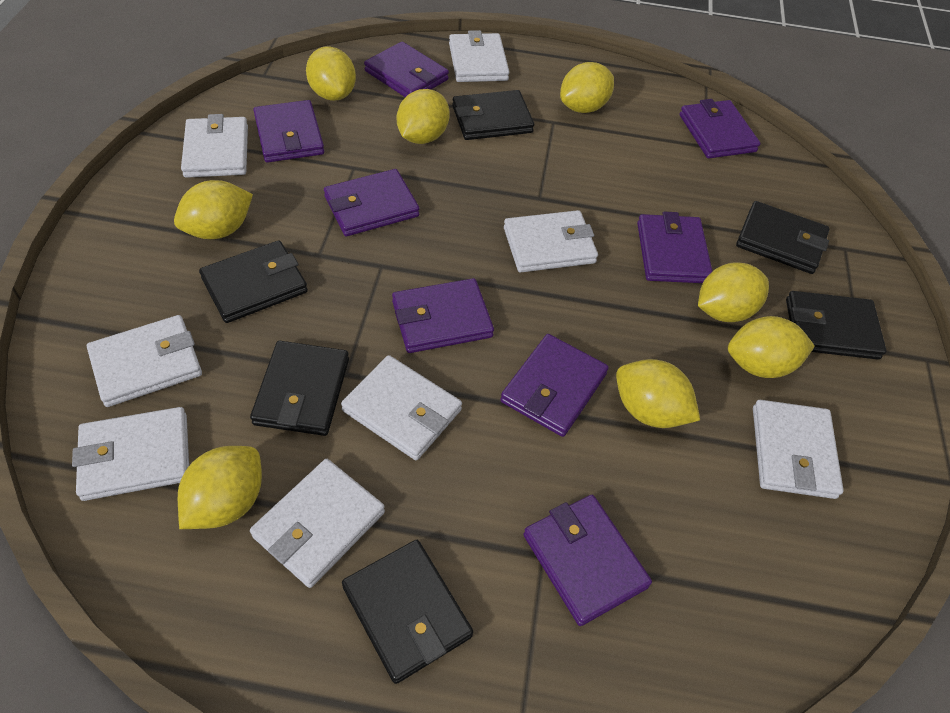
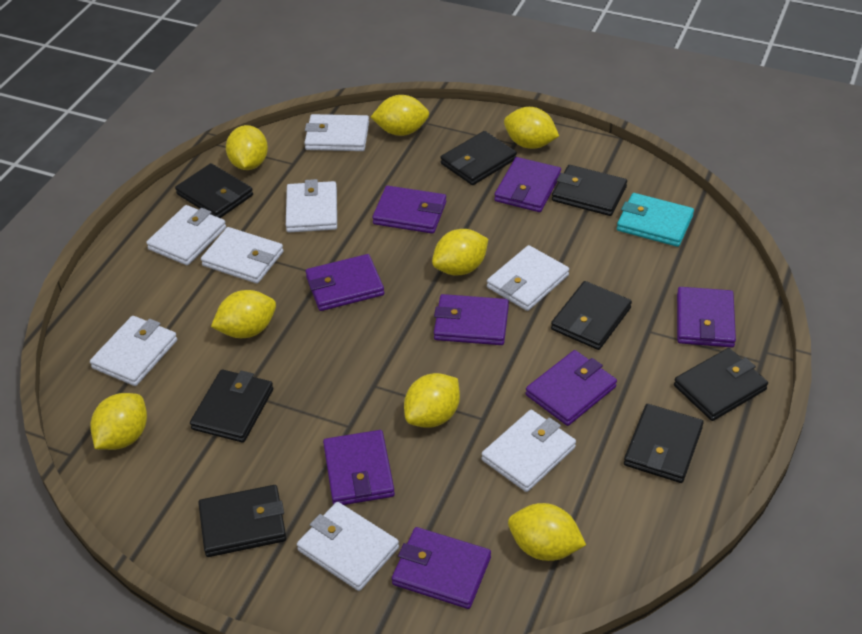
black wallet: 6 -> 8
turquoise wallet: 0 -> 1

